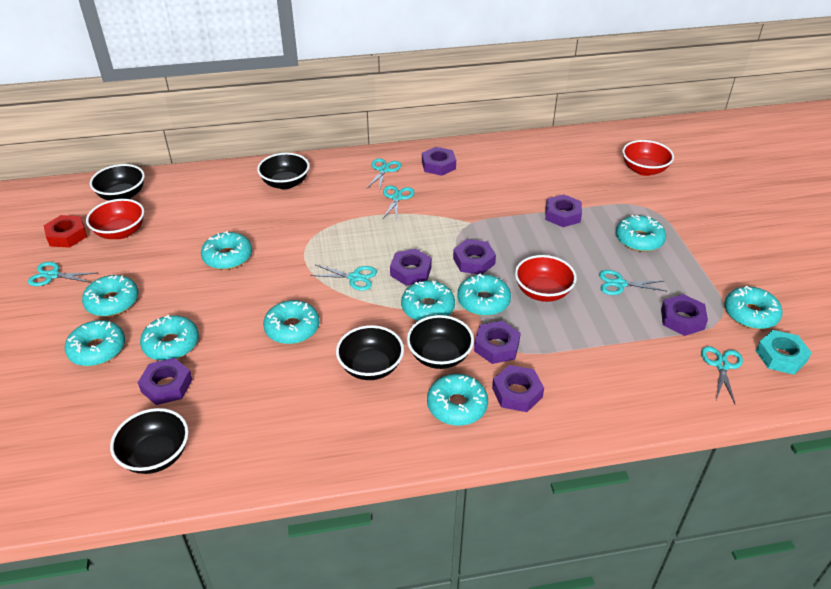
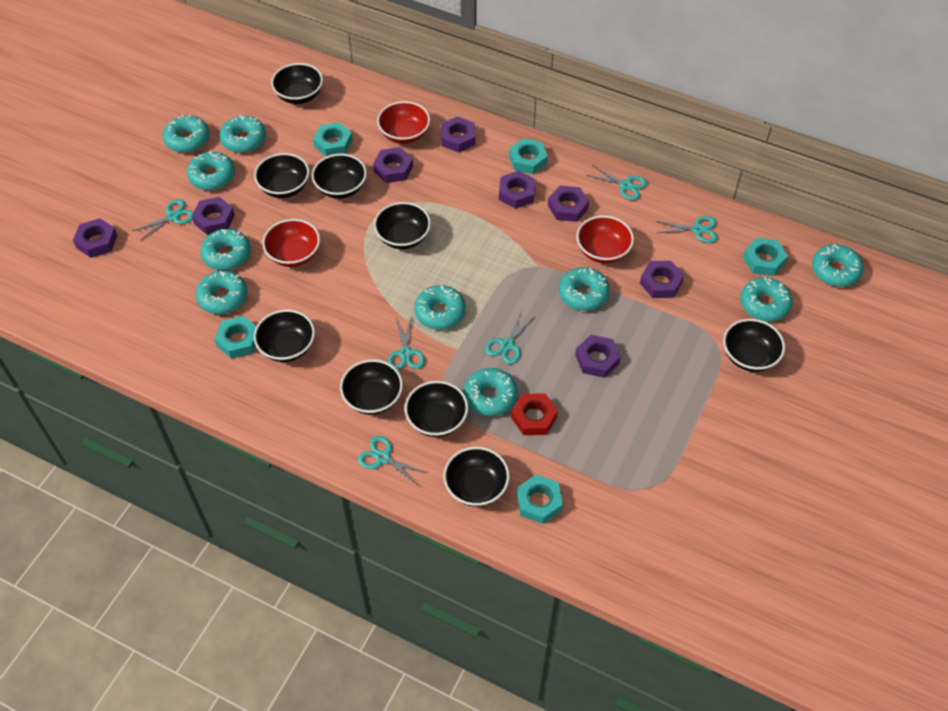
black bowl: 5 -> 9
turquoise nut: 1 -> 5

